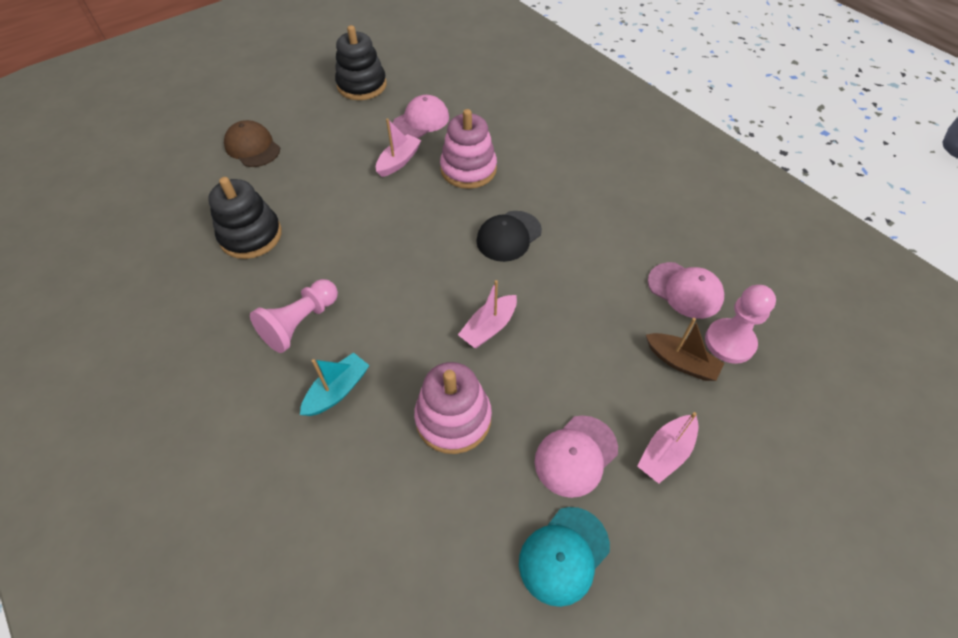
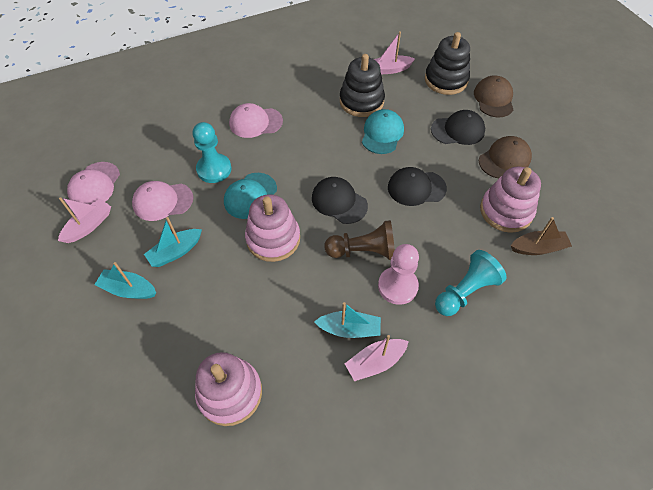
black cap: 1 -> 3
brown cap: 1 -> 2
brown pawn: 0 -> 1
pink pawn: 2 -> 1
pink stacking toy: 2 -> 3
turquoise boat: 1 -> 3
turquoise cap: 1 -> 2
turquoise pawn: 0 -> 2

